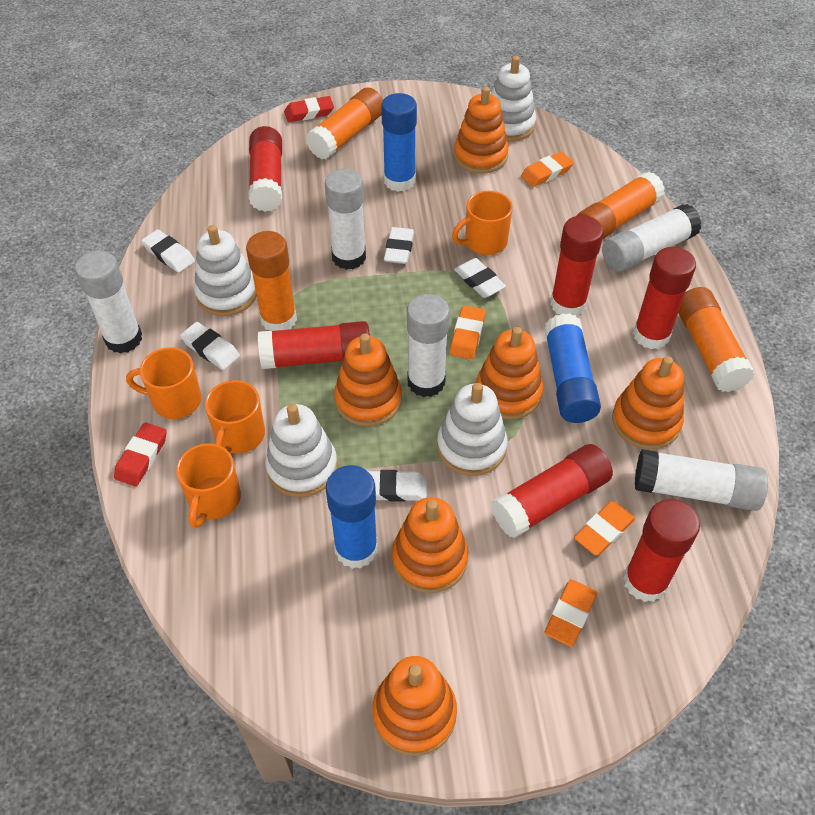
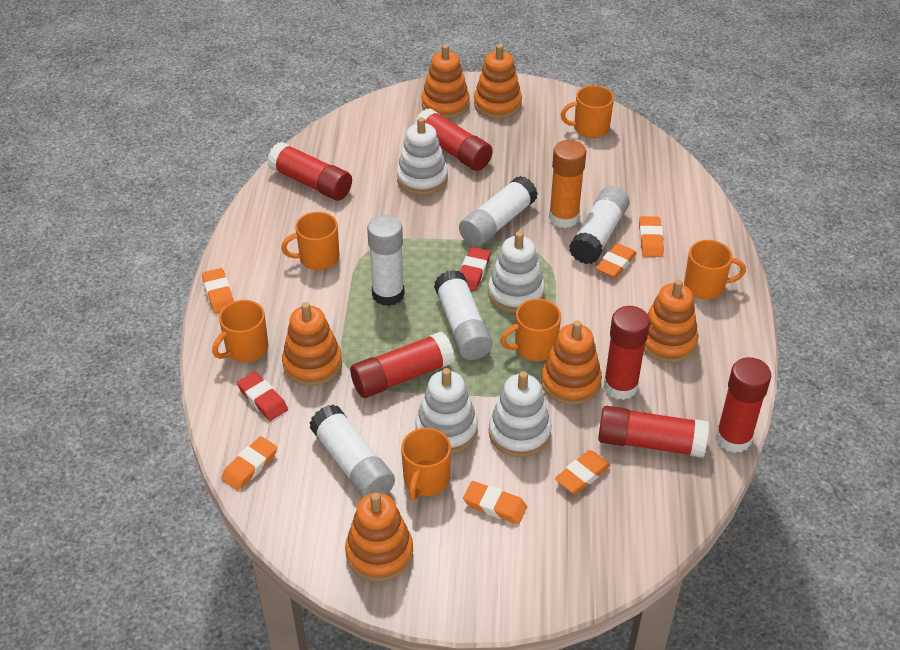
blue glue stick: 3 -> 0
orange eraser: 4 -> 6
orange glue stick: 4 -> 1
orange mug: 4 -> 6
white eraser: 5 -> 0

